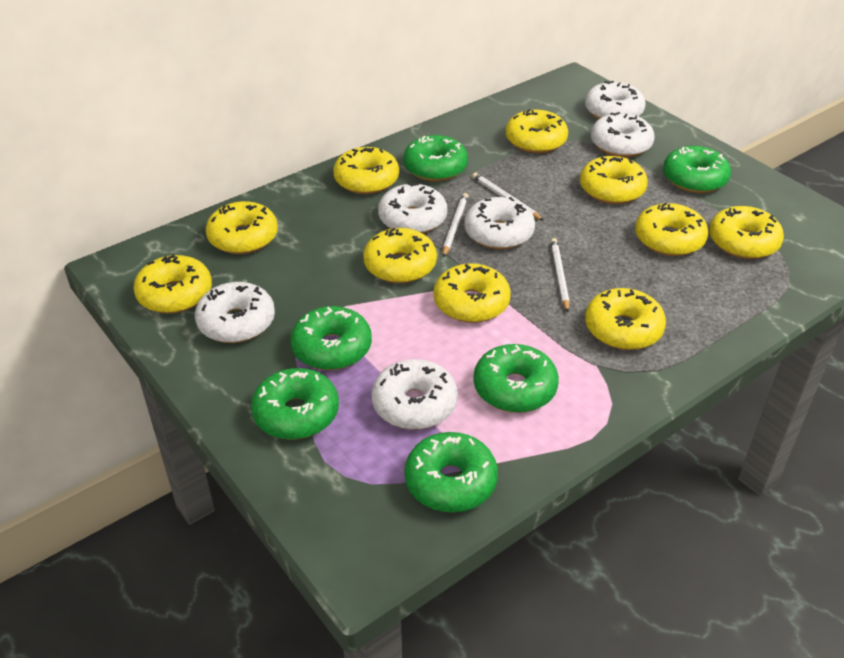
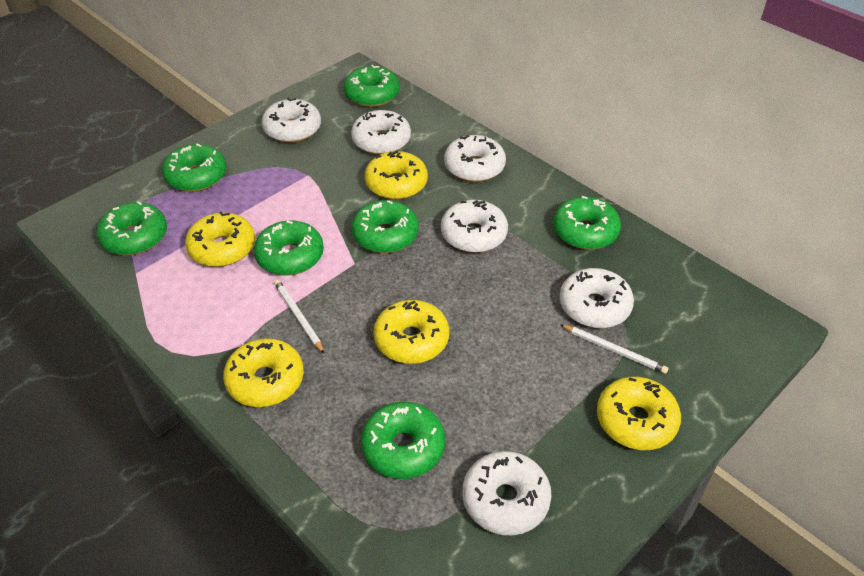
green donut: 6 -> 7
white pencil: 3 -> 2
yellow donut: 10 -> 5

